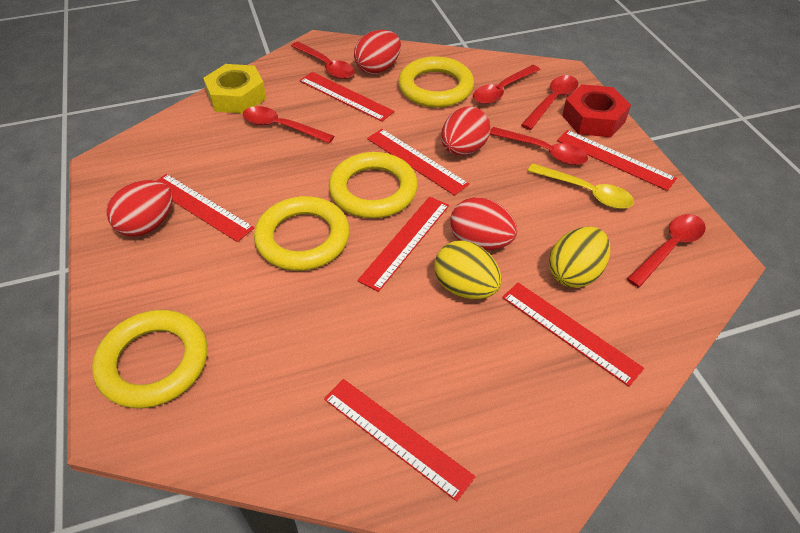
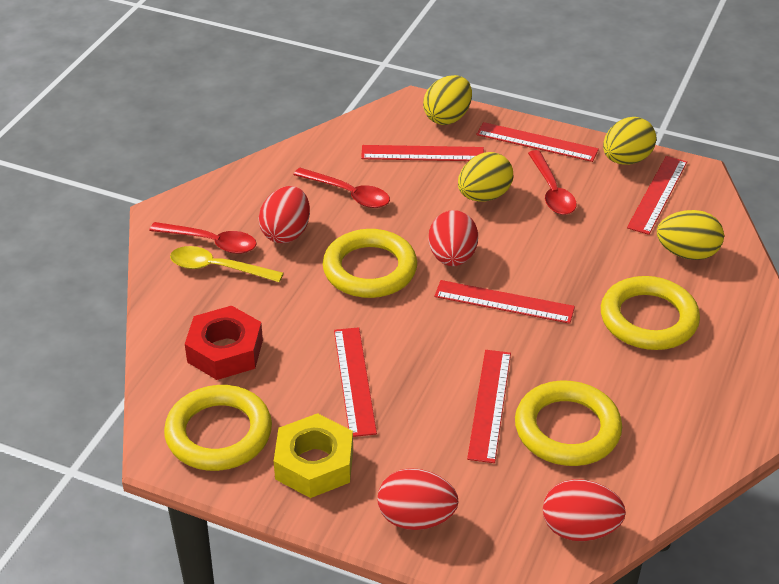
red ruler: 7 -> 6
red spoon: 6 -> 3
yellow egg: 2 -> 4

